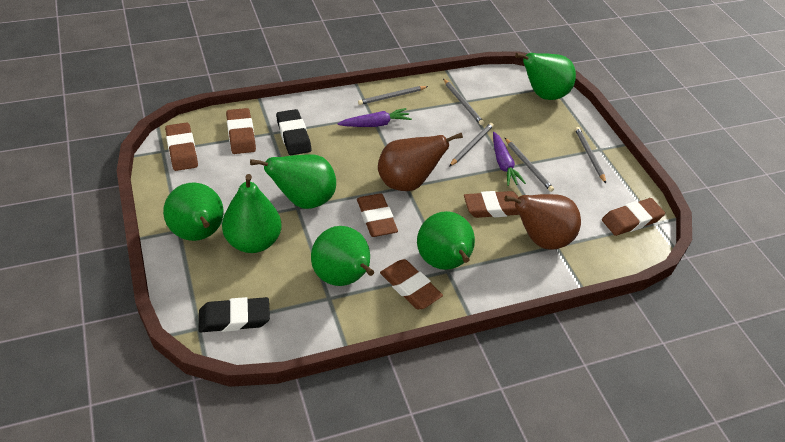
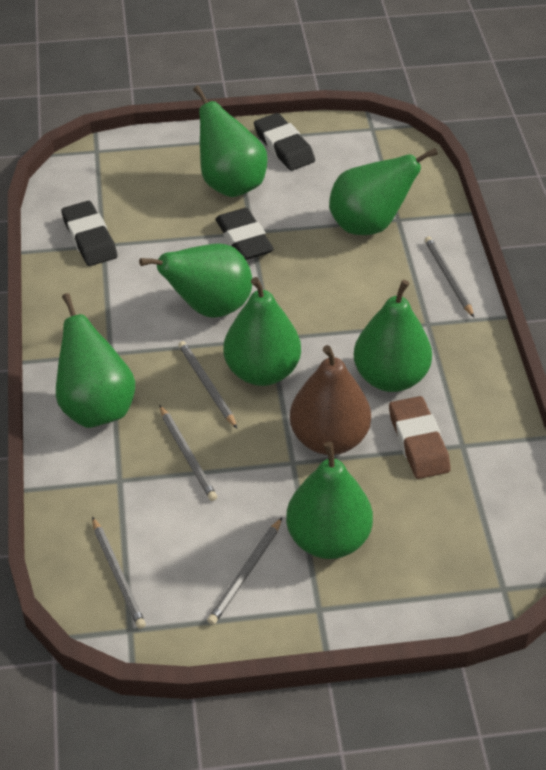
black eraser: 2 -> 3
brown eraser: 6 -> 1
brown pear: 2 -> 1
green pear: 6 -> 7
purple carrot: 2 -> 0

